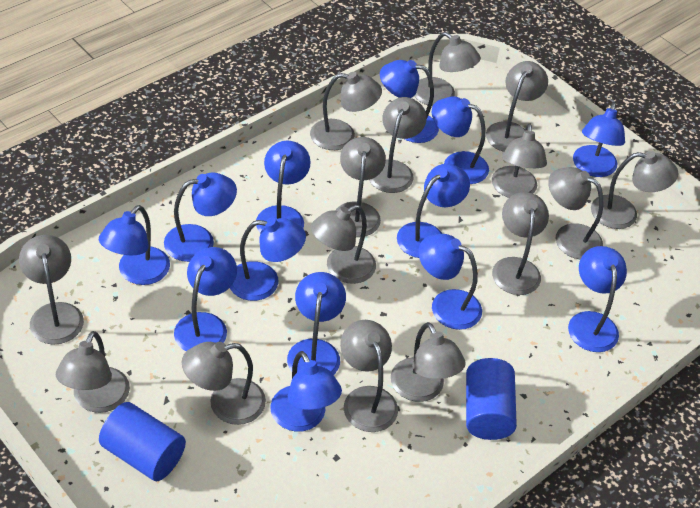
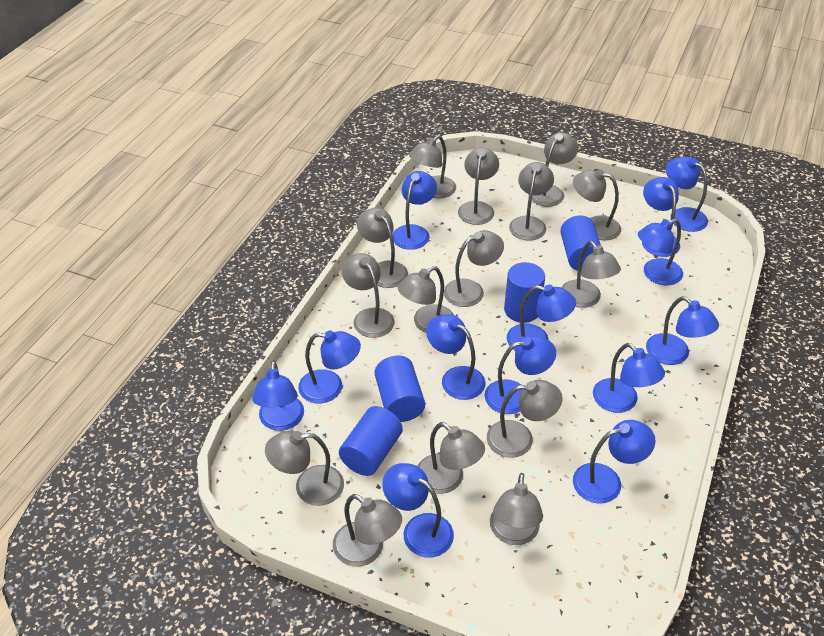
blue cylinder: 2 -> 4

